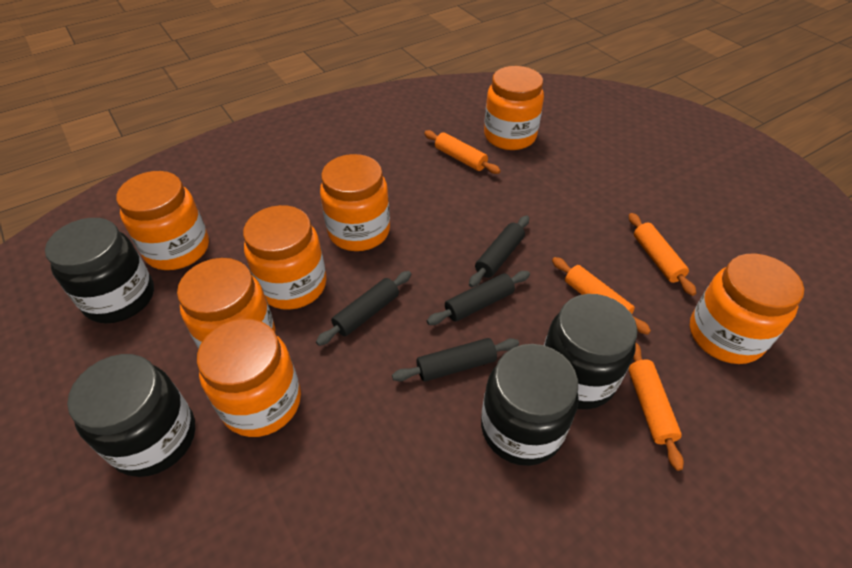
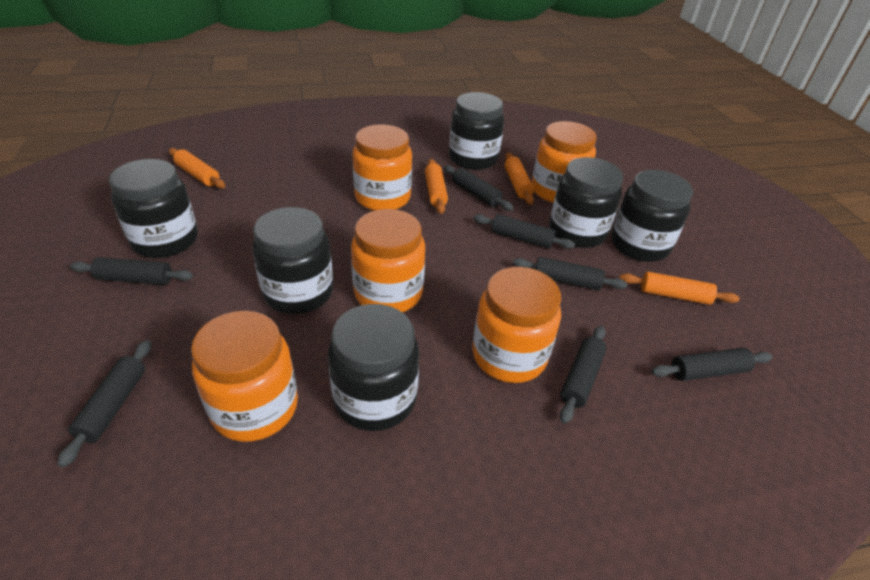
black jar: 4 -> 6
black rolling pin: 4 -> 7
orange jar: 7 -> 5

